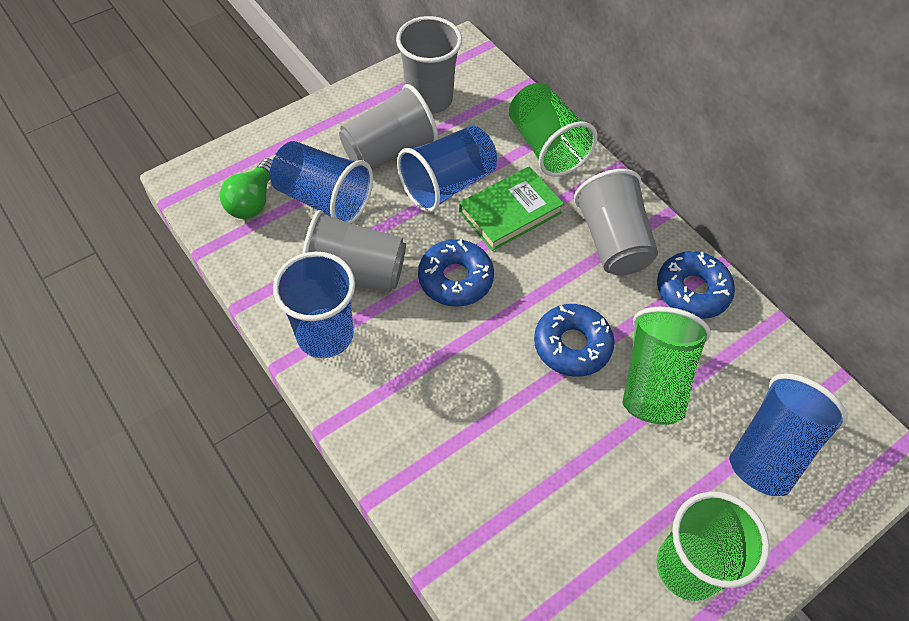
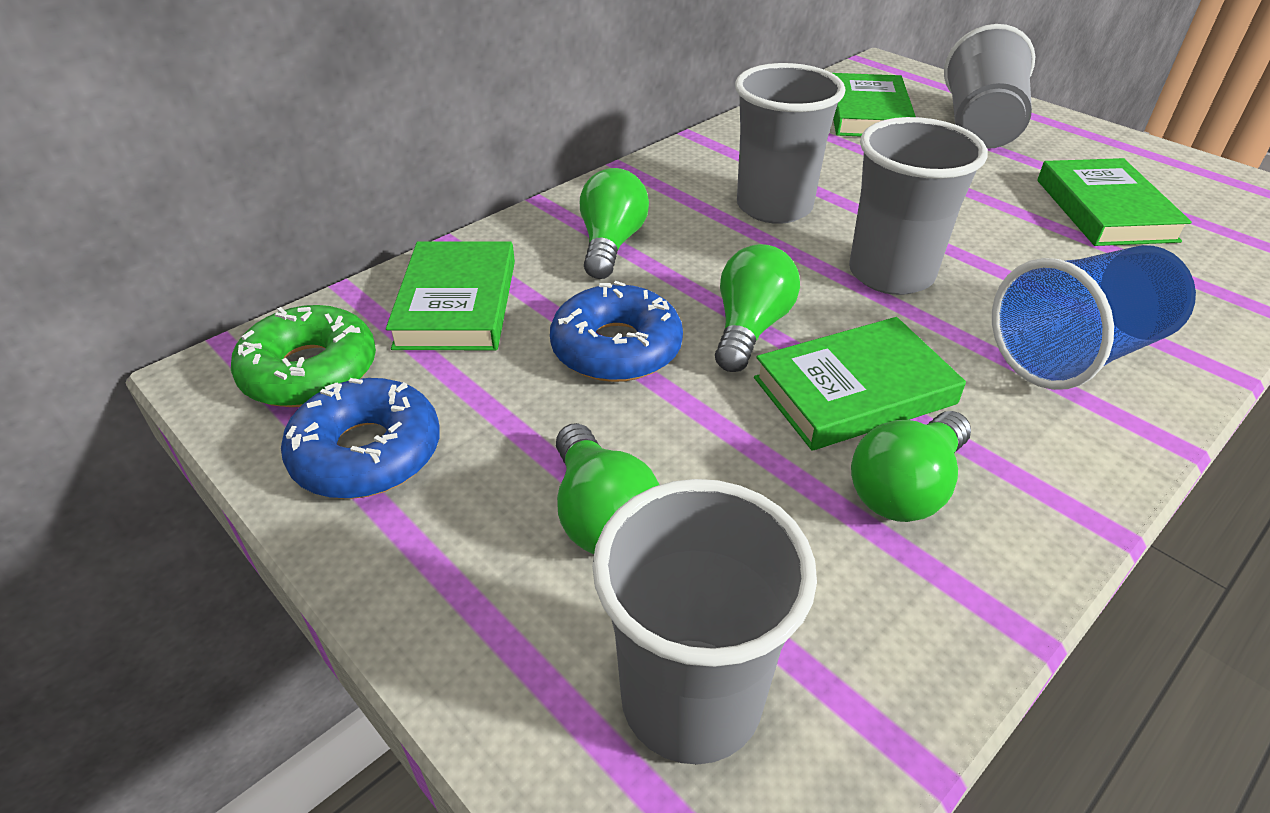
blue cup: 4 -> 1
blue donut: 3 -> 2
green book: 1 -> 4
green cup: 3 -> 0
green donut: 0 -> 1
green light bulb: 1 -> 4

